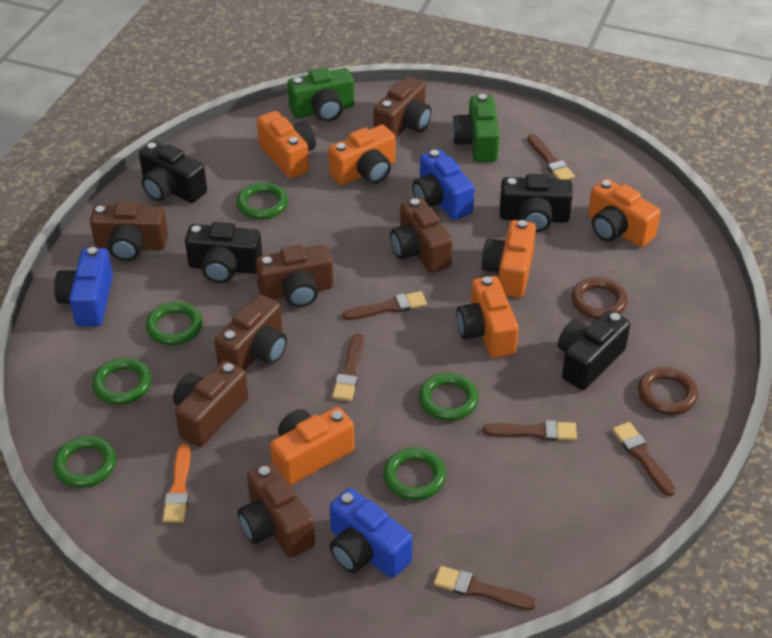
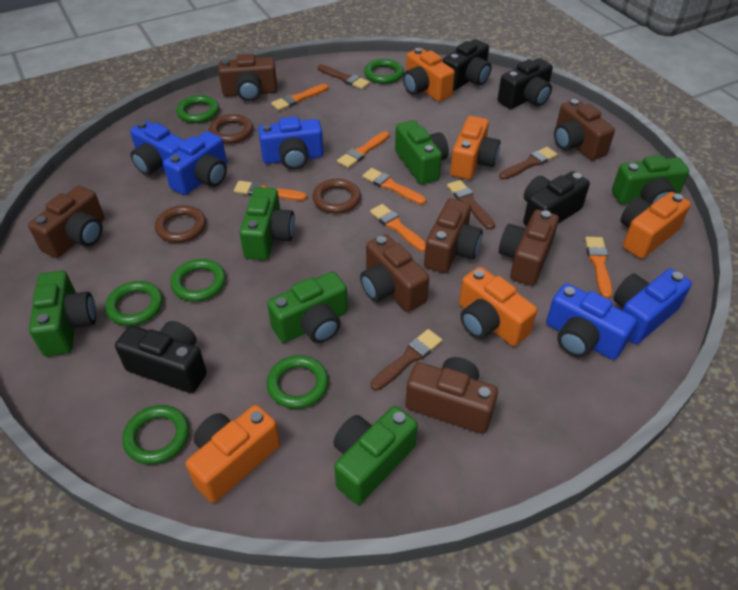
blue camera: 3 -> 5
brown brush: 6 -> 4
brown ring: 2 -> 3
green camera: 2 -> 6
orange brush: 1 -> 6
orange camera: 6 -> 5

